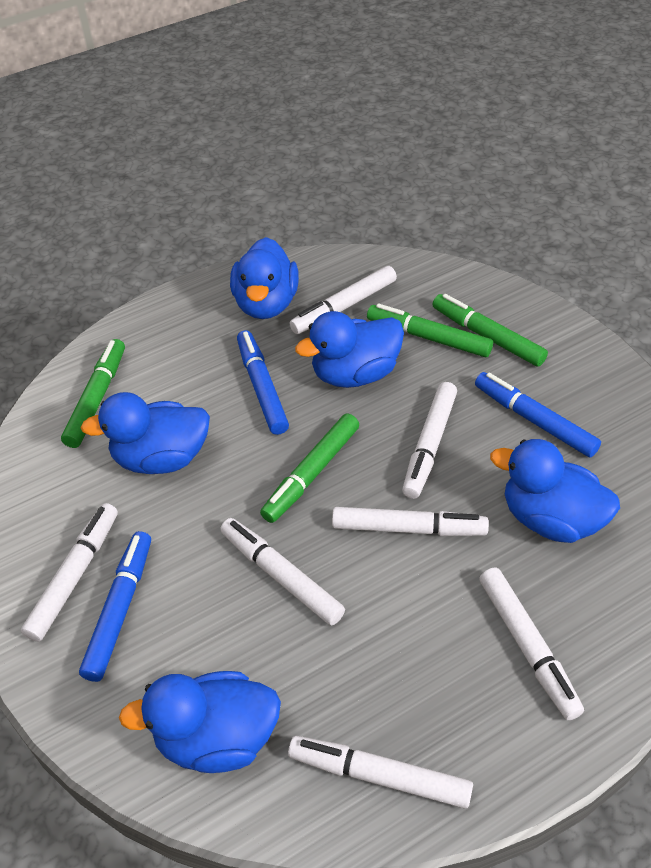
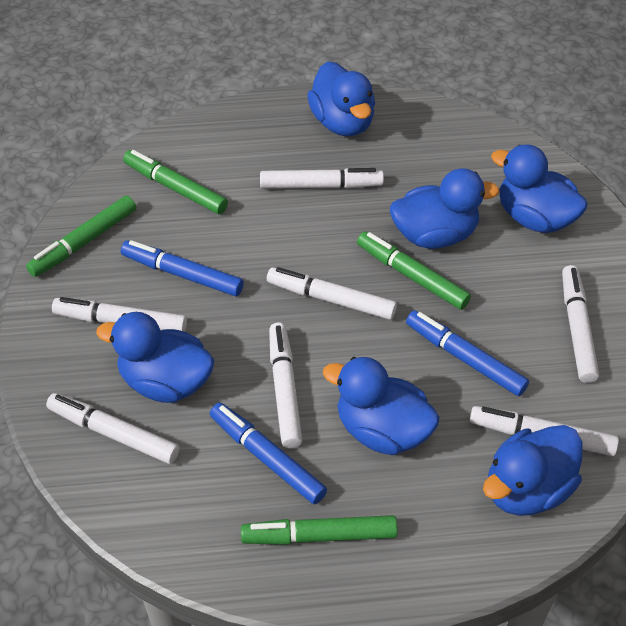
blue duck: 5 -> 6

